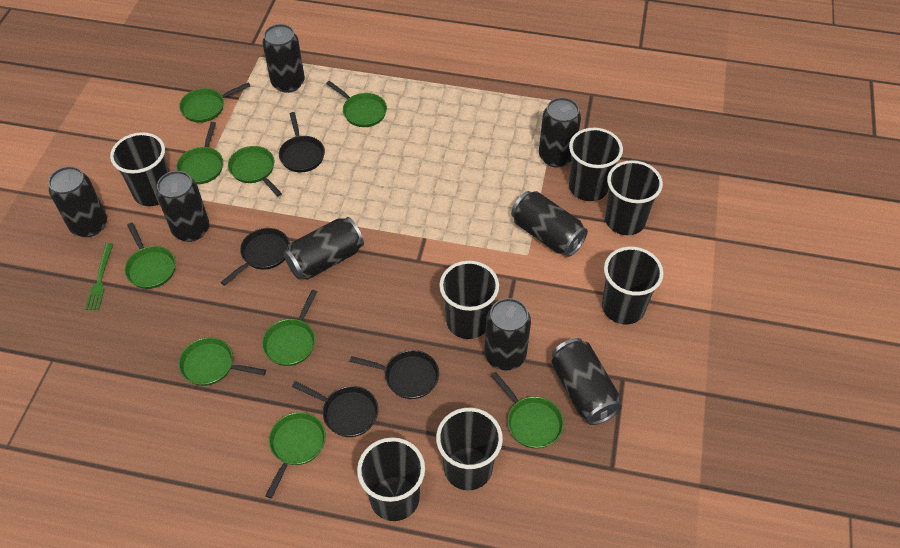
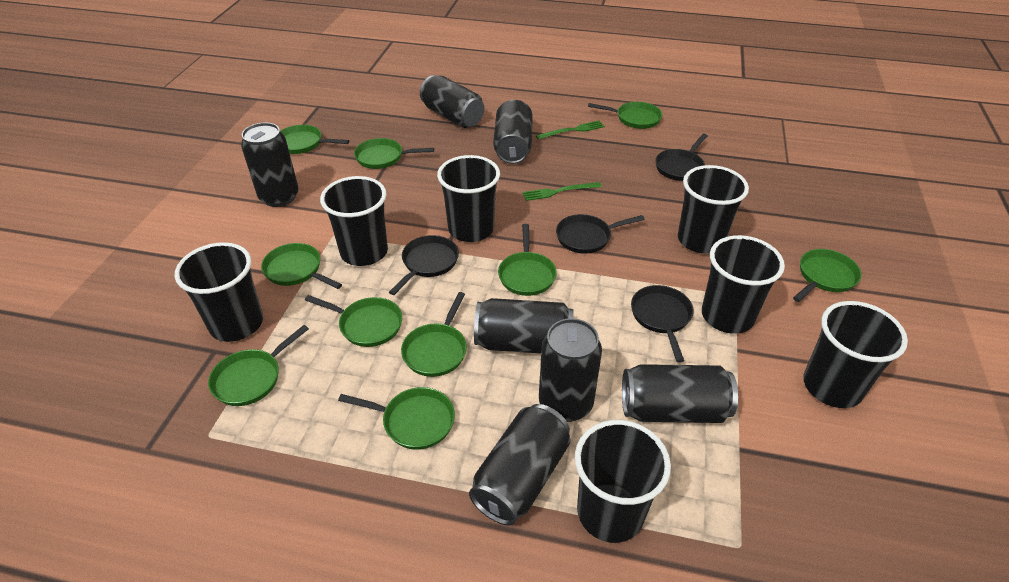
black can: 8 -> 7
green fork: 1 -> 2
green pan: 9 -> 10

